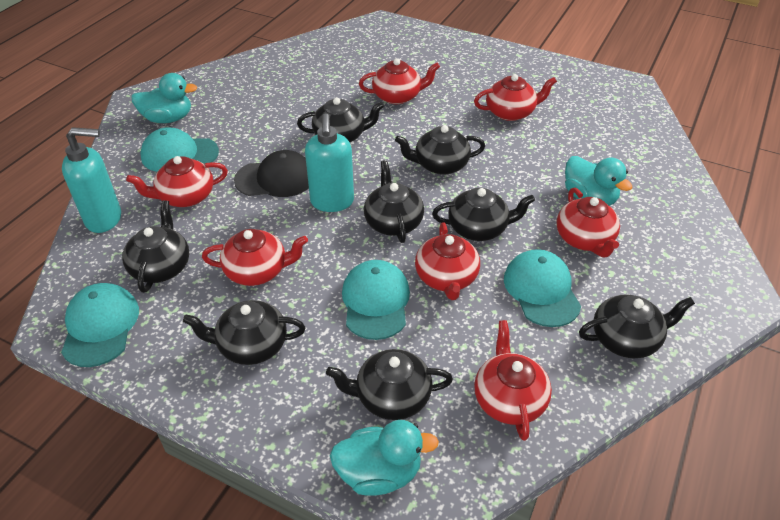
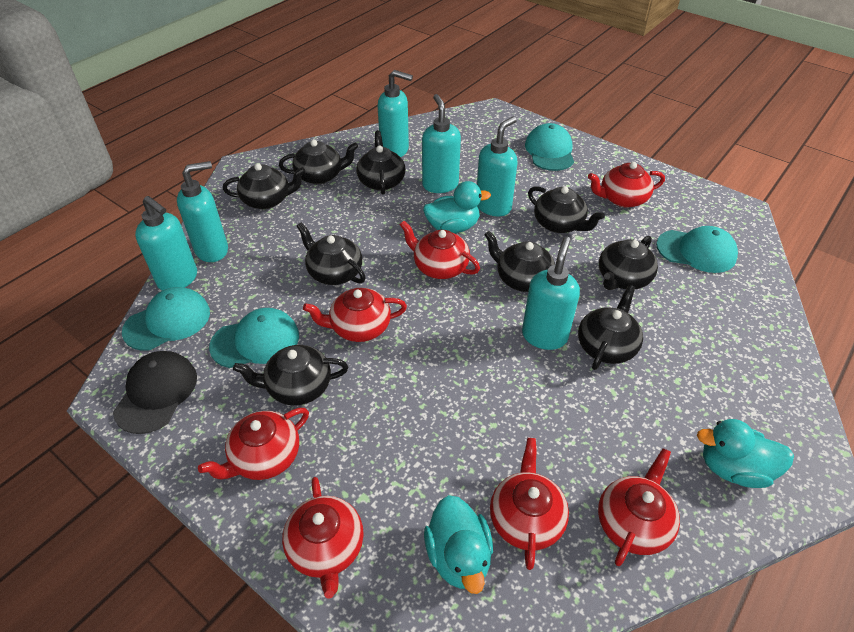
black teapot: 8 -> 9
turquoise soap dispenser: 2 -> 6

